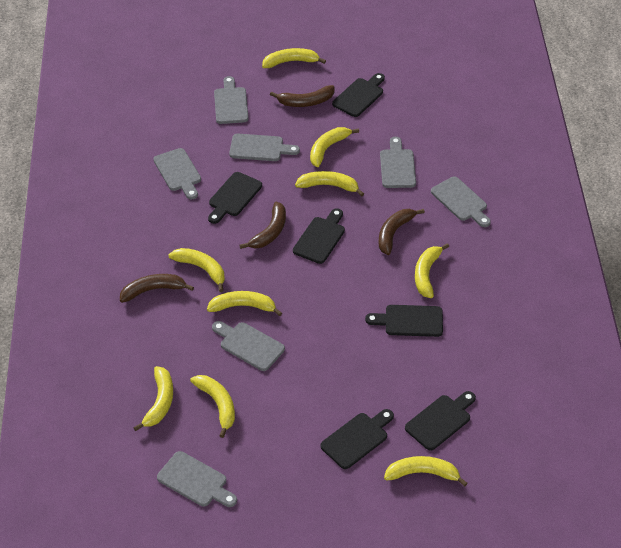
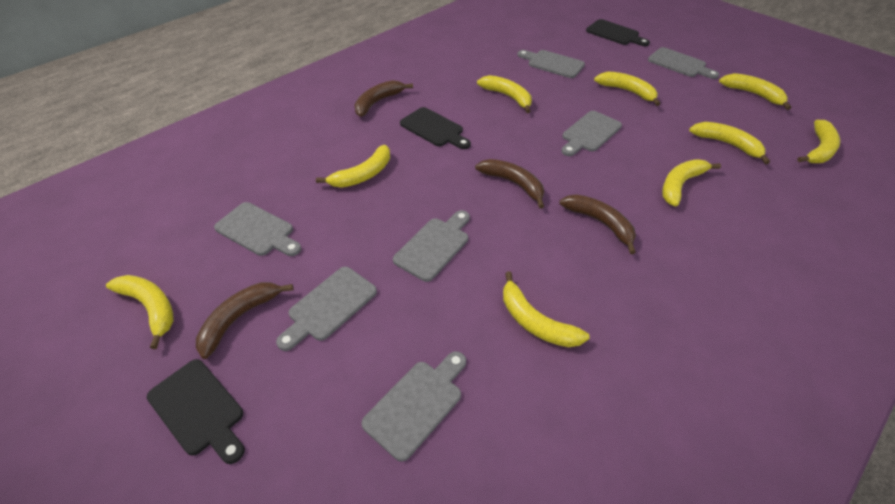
black cutting board: 6 -> 3

